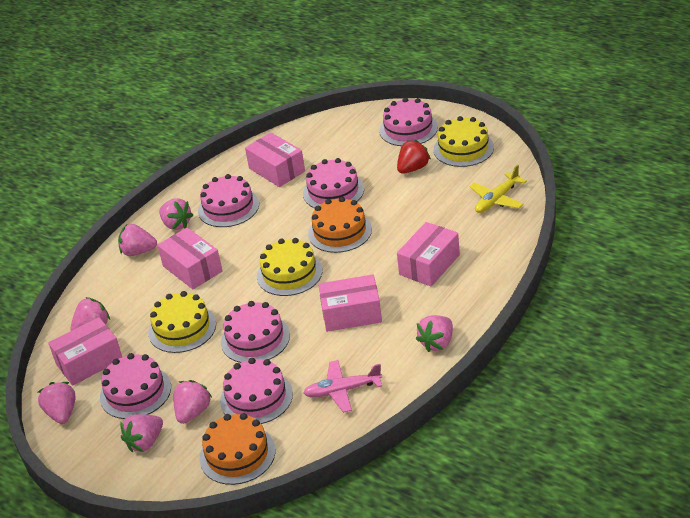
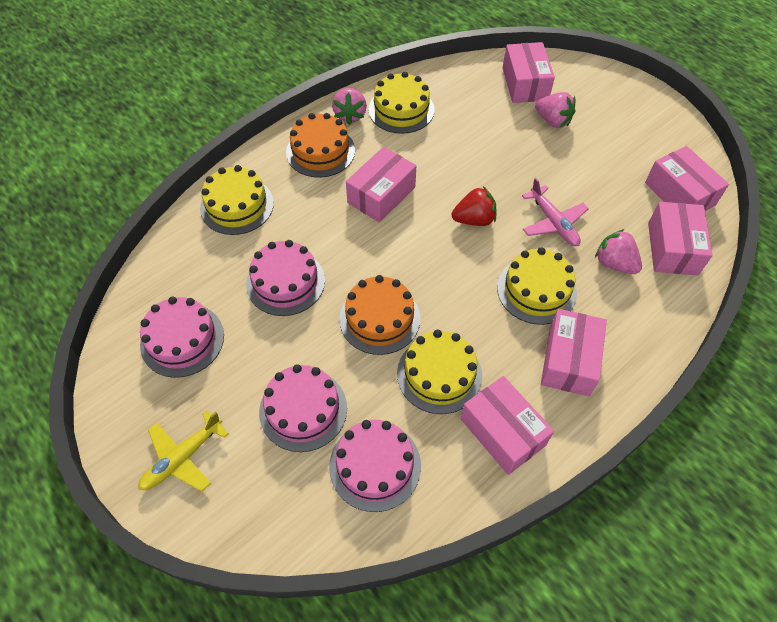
pink box: 5 -> 6
pink cake: 6 -> 4
pink strawberry: 7 -> 3
yellow cake: 3 -> 4

